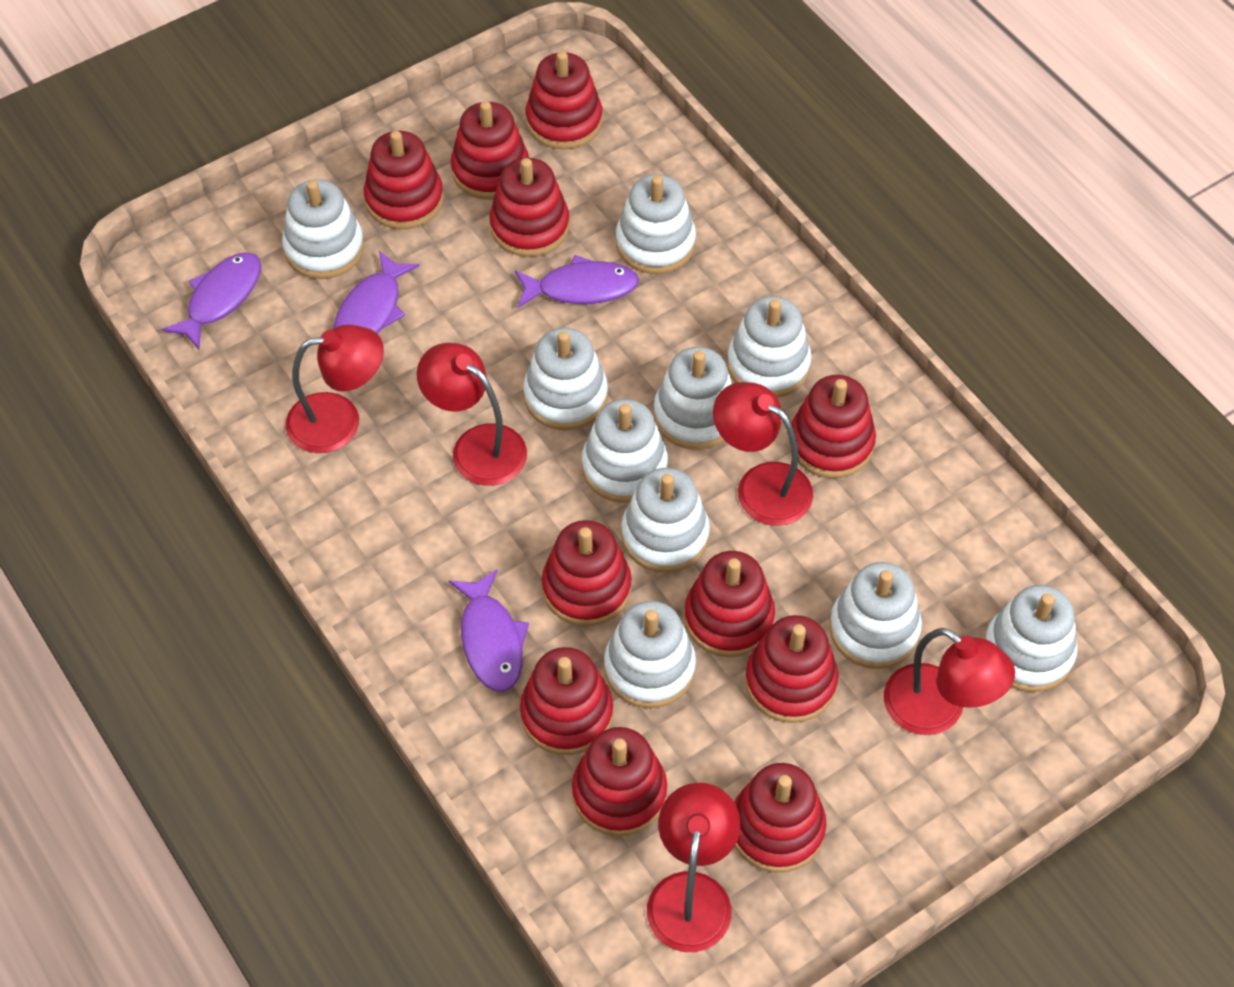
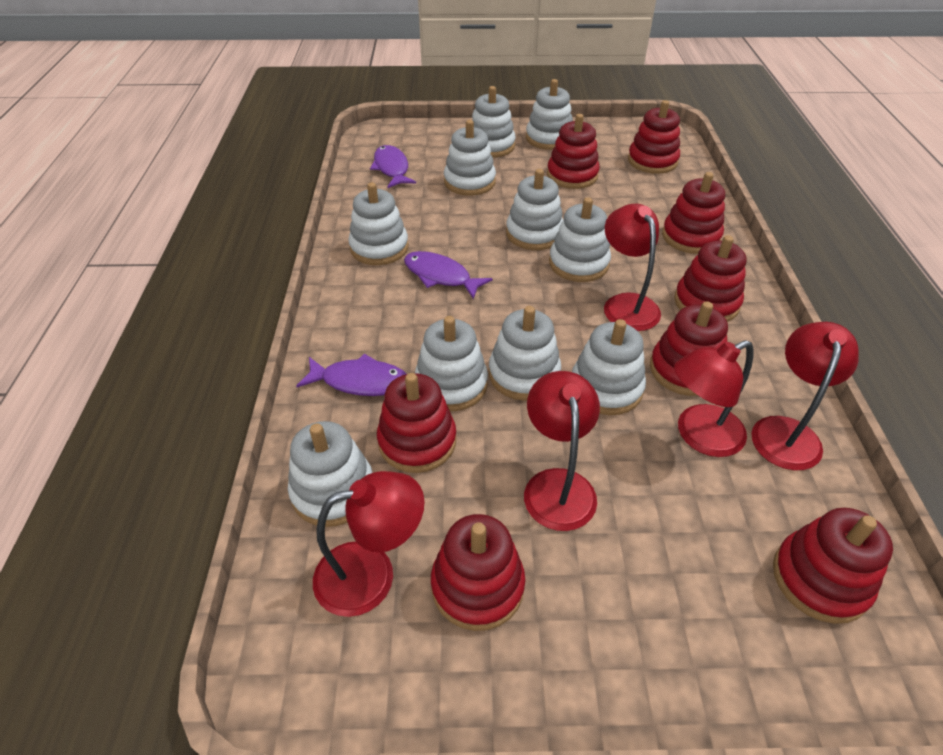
purple fish: 4 -> 3
red stacking toy: 11 -> 8

